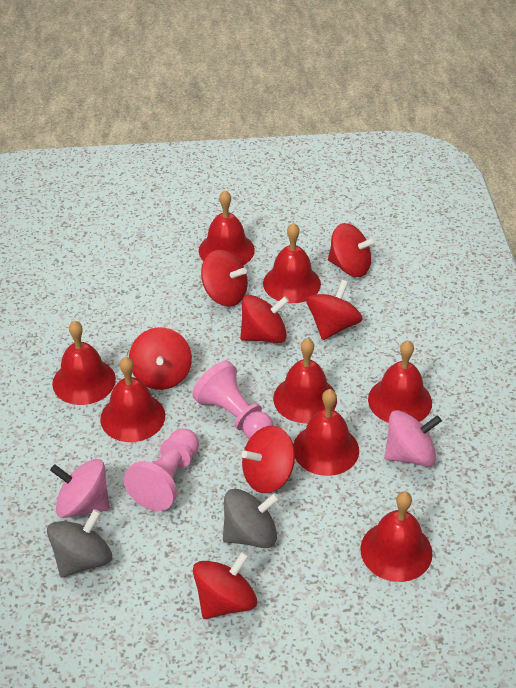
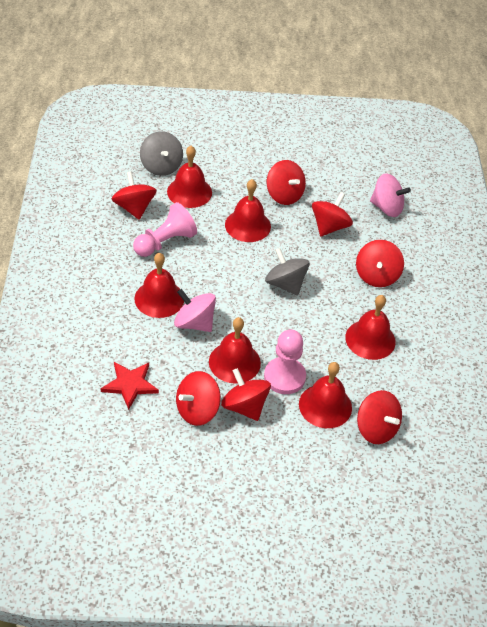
red bell: 8 -> 6
red star: 0 -> 1

